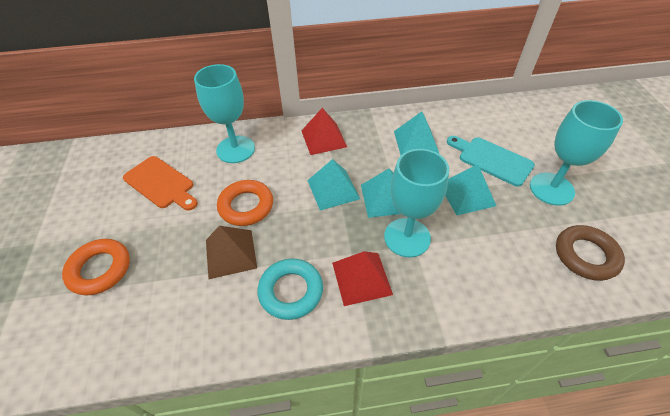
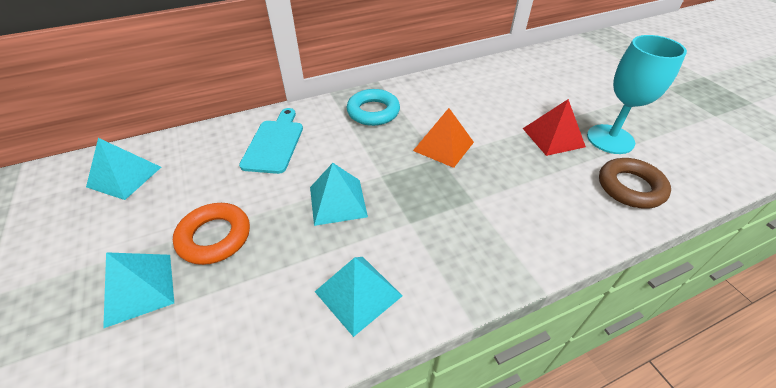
brown pyramid: 1 -> 0
orange cutting board: 1 -> 0
orange pyramid: 0 -> 1
orange ring: 2 -> 1
red pyramid: 2 -> 1
turquoise goblet: 3 -> 1

